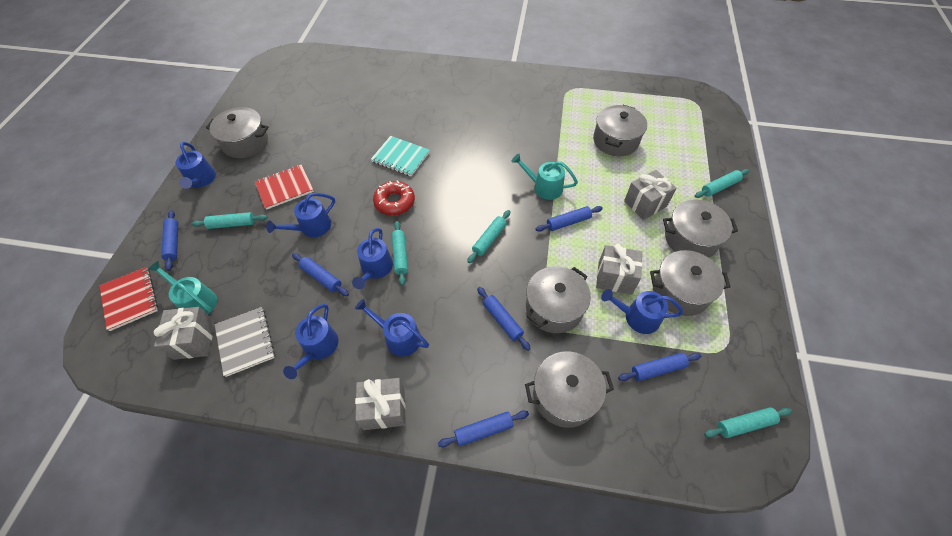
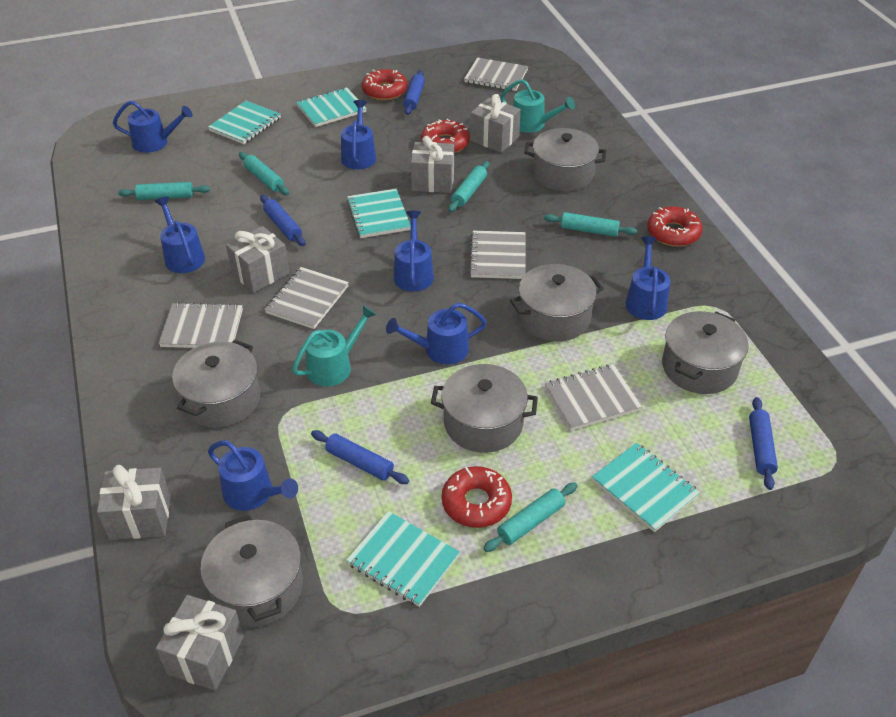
blue rolling pin: 6 -> 4
blue watering can: 6 -> 7
grey gift: 4 -> 5
grey notebook: 1 -> 5
red donut: 1 -> 4
red notebook: 2 -> 0
turquoise notebook: 1 -> 5

